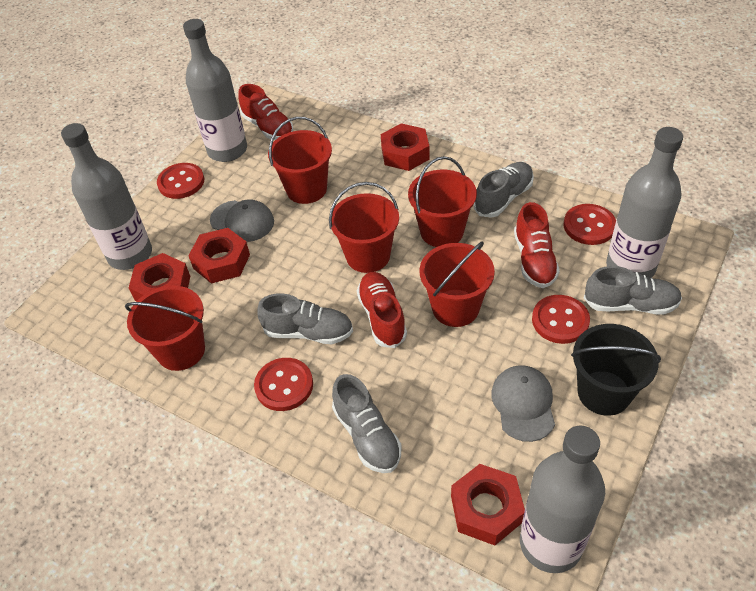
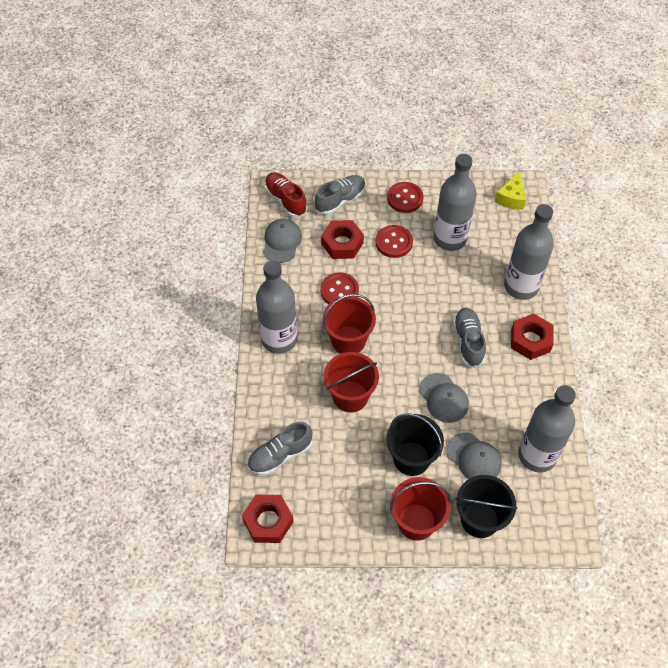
black bucket: 1 -> 2
grey cap: 2 -> 3
grey shoe: 4 -> 3
red bucket: 5 -> 3
red button: 4 -> 3
red nut: 4 -> 3
red shoe: 3 -> 1
yellow cheese: 0 -> 1

